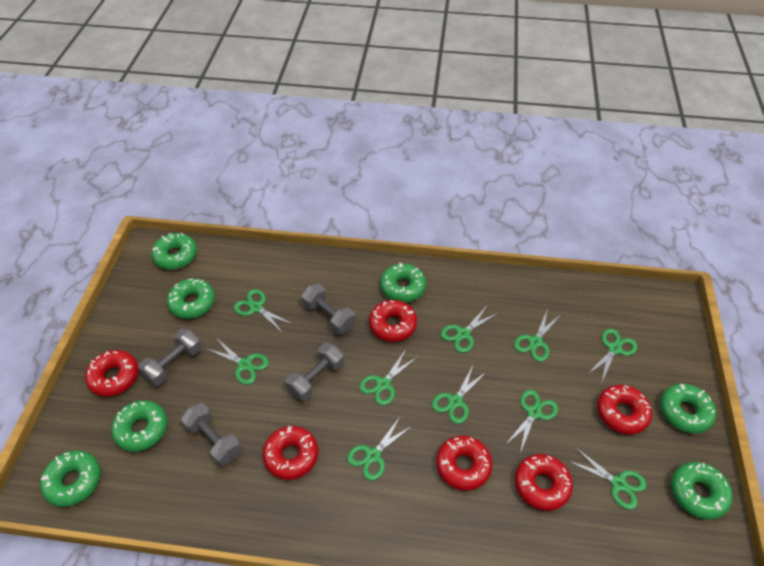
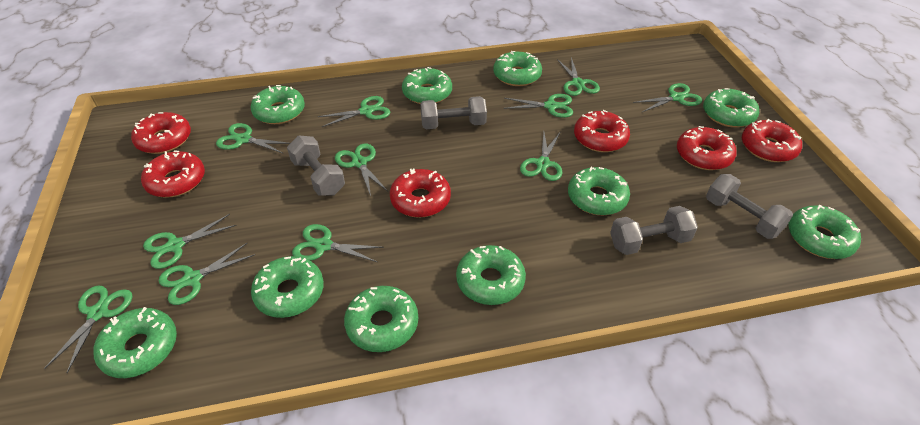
green donut: 7 -> 10
green scissors: 10 -> 11

